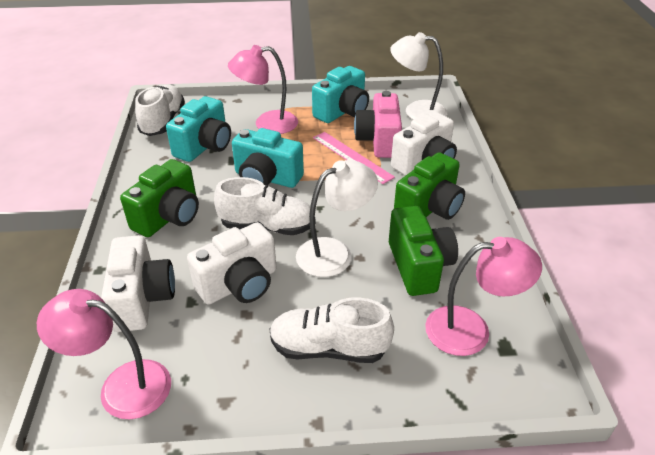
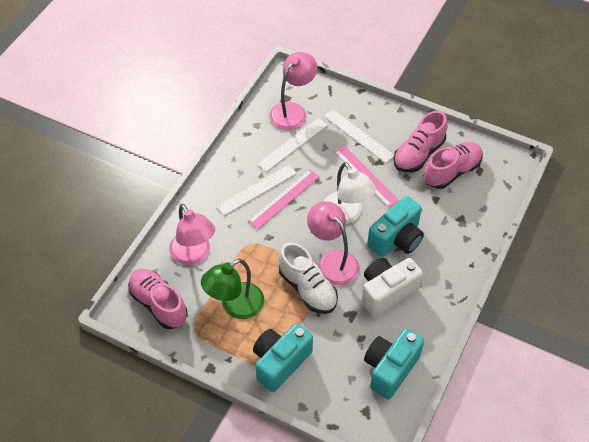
green camera: 3 -> 0
green lamp: 0 -> 1
pink camera: 1 -> 0
pink ruler: 1 -> 2
pink shoe: 0 -> 3
white camera: 3 -> 1
white lamp: 2 -> 1
white ruler: 0 -> 3
white shoe: 3 -> 1

